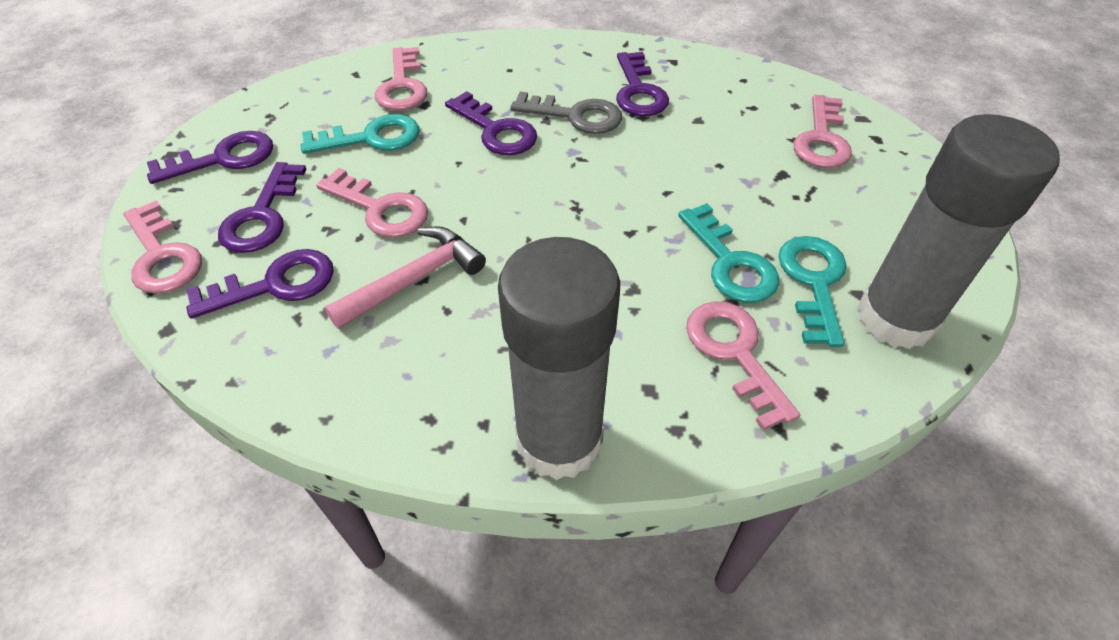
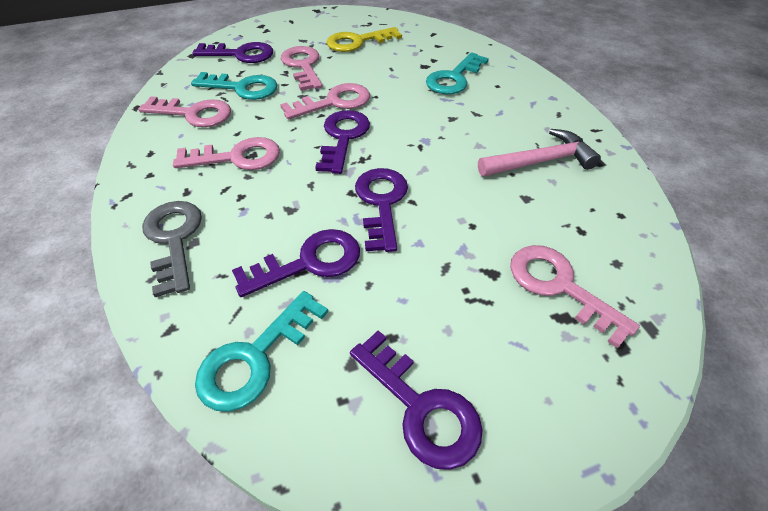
grey glue stick: 2 -> 0
yellow key: 0 -> 1

